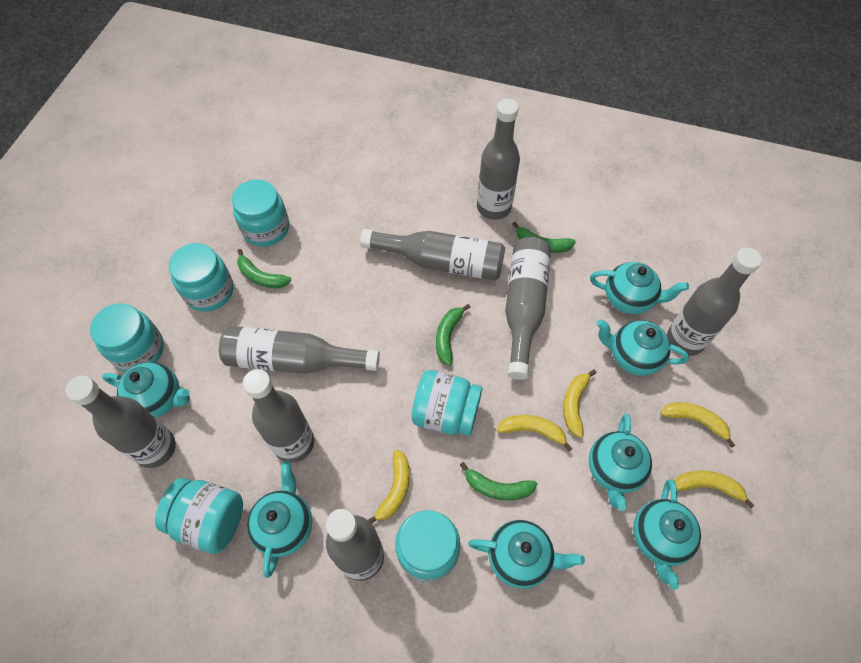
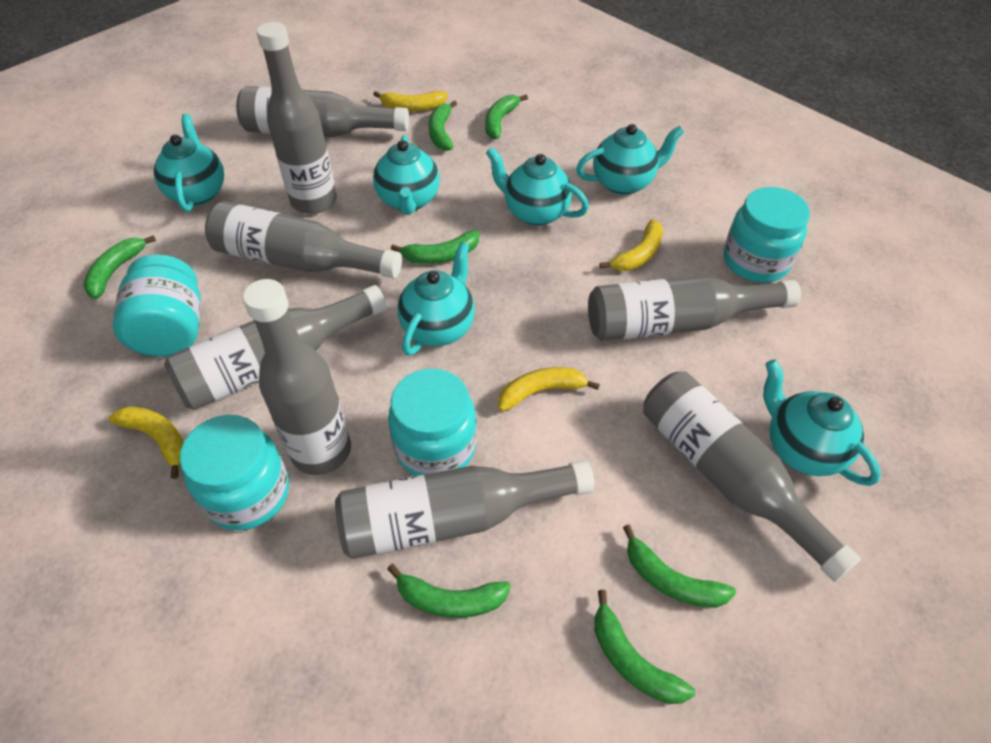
green banana: 4 -> 7
turquoise jar: 6 -> 4
turquoise teapot: 7 -> 6
yellow banana: 5 -> 4

